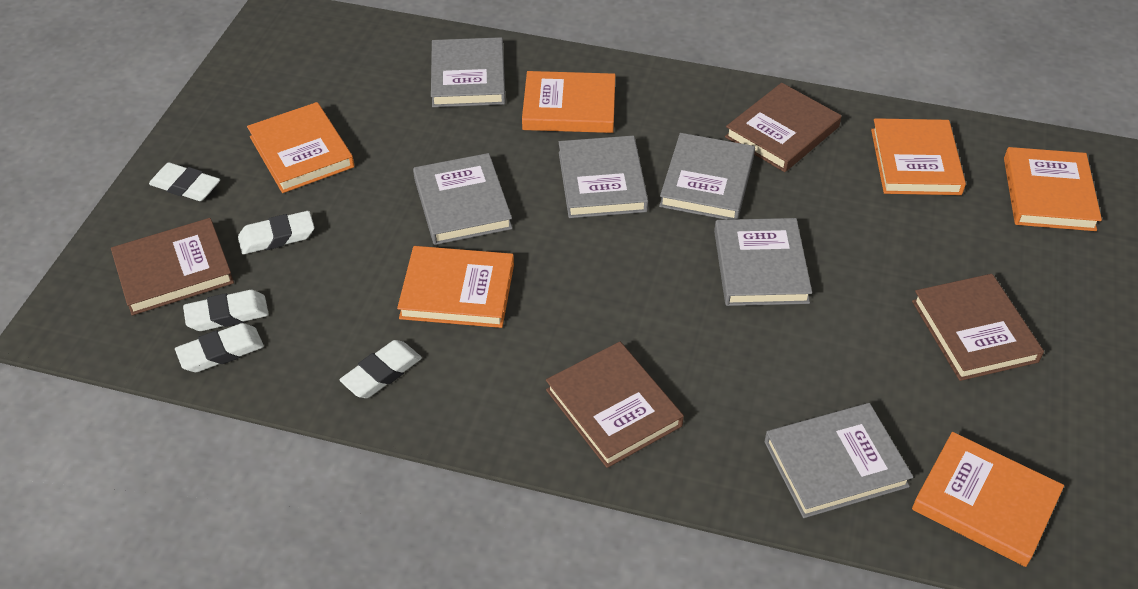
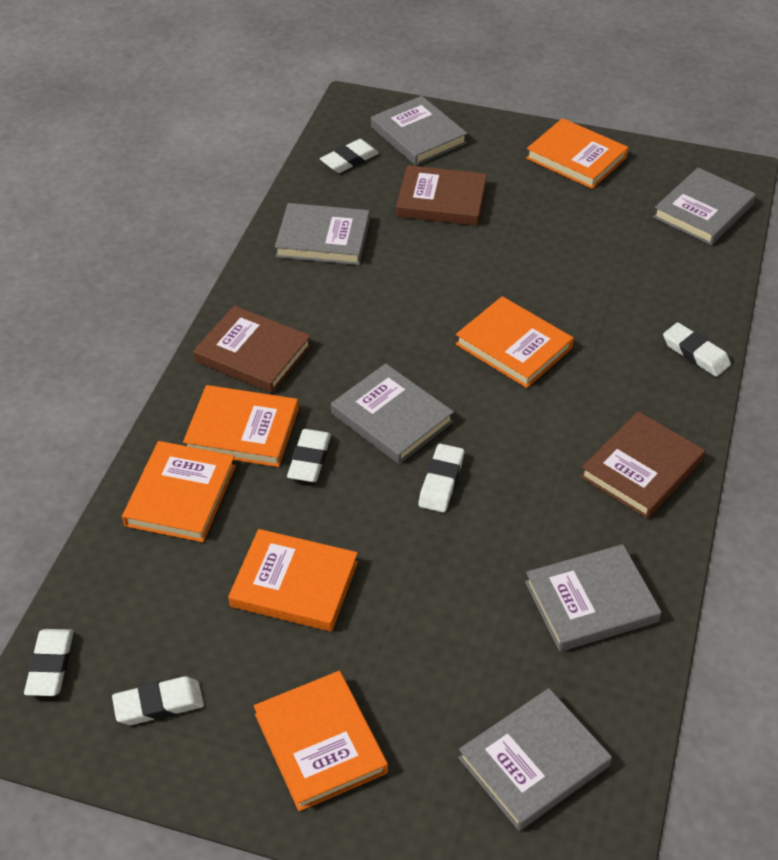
brown book: 4 -> 3
white eraser: 5 -> 6

